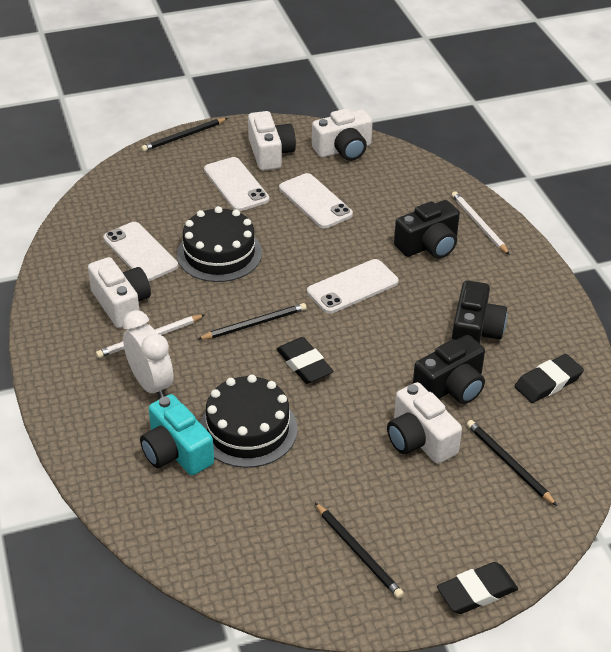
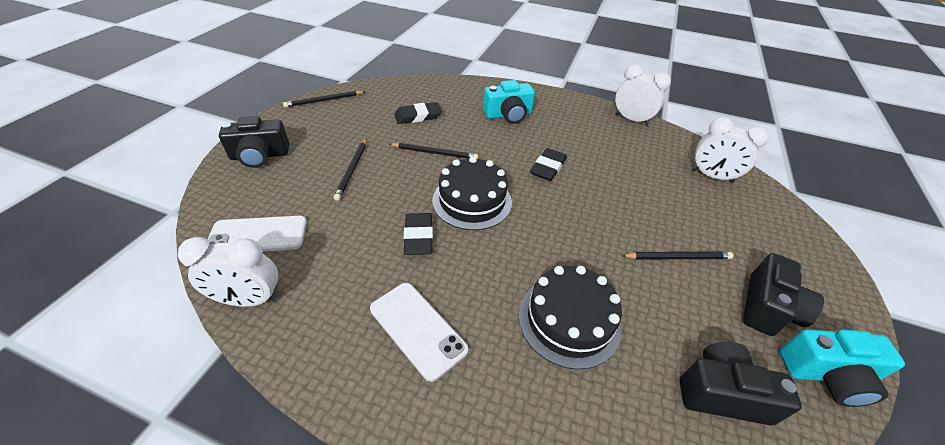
turquoise camera: 1 -> 2
white camera: 4 -> 0
white clock: 1 -> 3
white pencil: 2 -> 0
white phone: 4 -> 2

